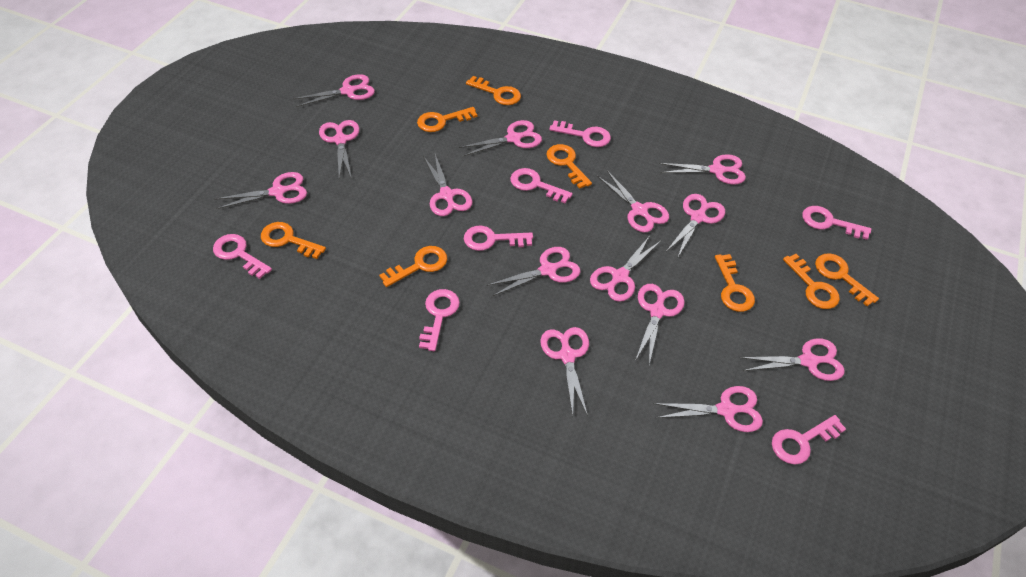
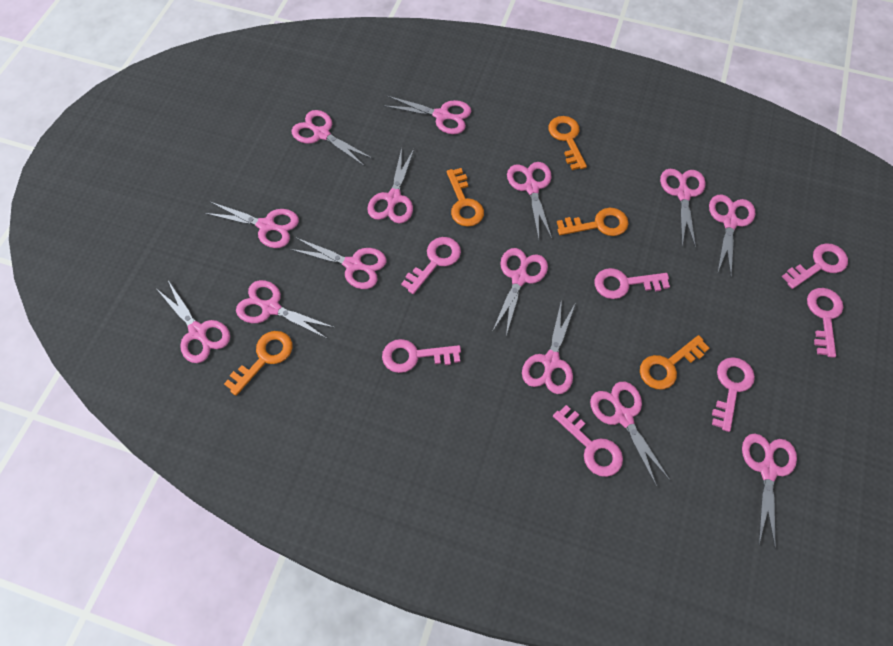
orange key: 8 -> 5

